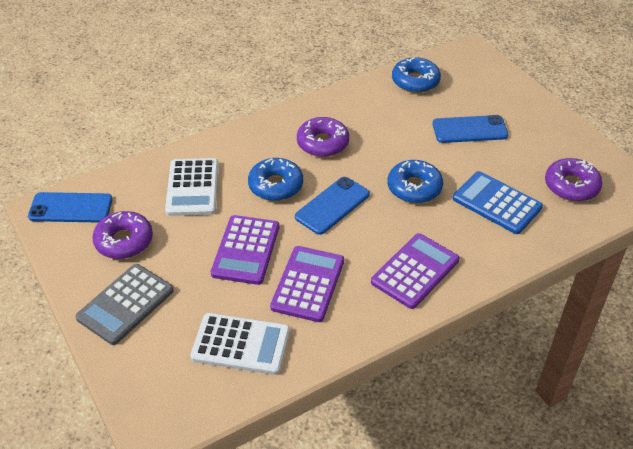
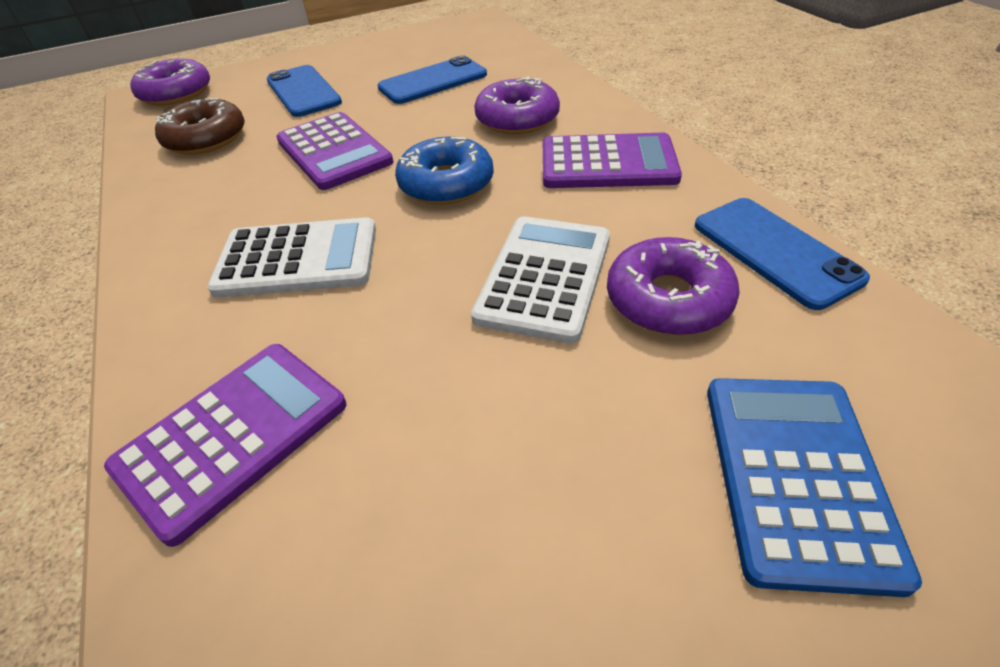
blue donut: 3 -> 1
brown donut: 0 -> 1
grey calculator: 1 -> 0

